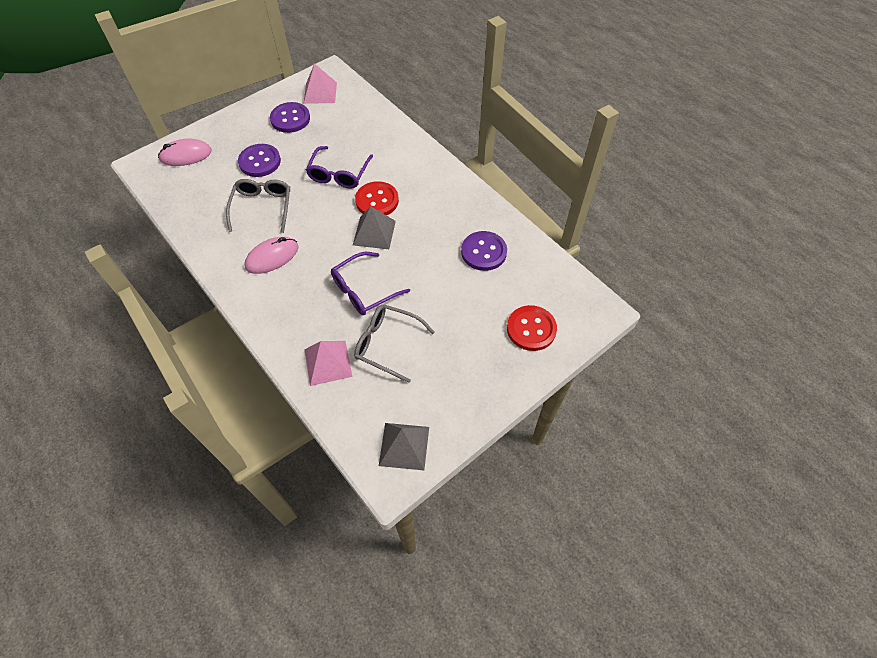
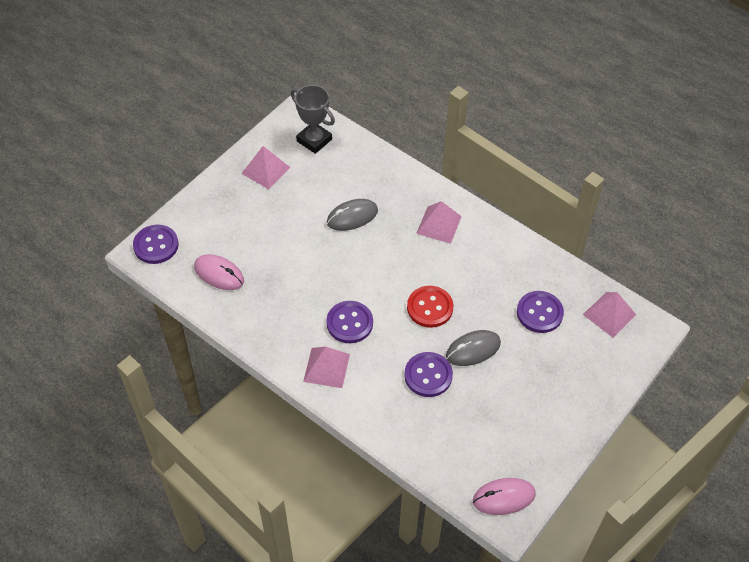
grey glasses: 2 -> 0
grey mouse: 0 -> 2
grey pyramid: 2 -> 0
grey trophy: 0 -> 1
pink pyramid: 2 -> 4
purple button: 3 -> 4
purple glasses: 2 -> 0
red button: 2 -> 1

